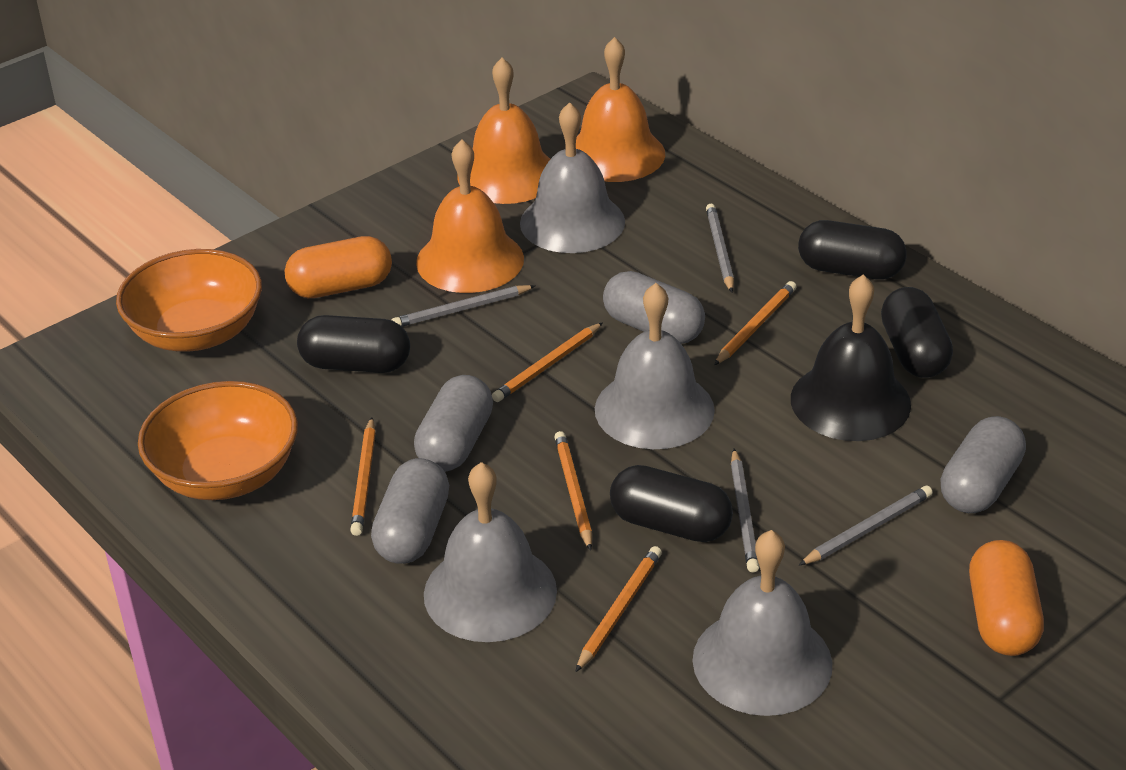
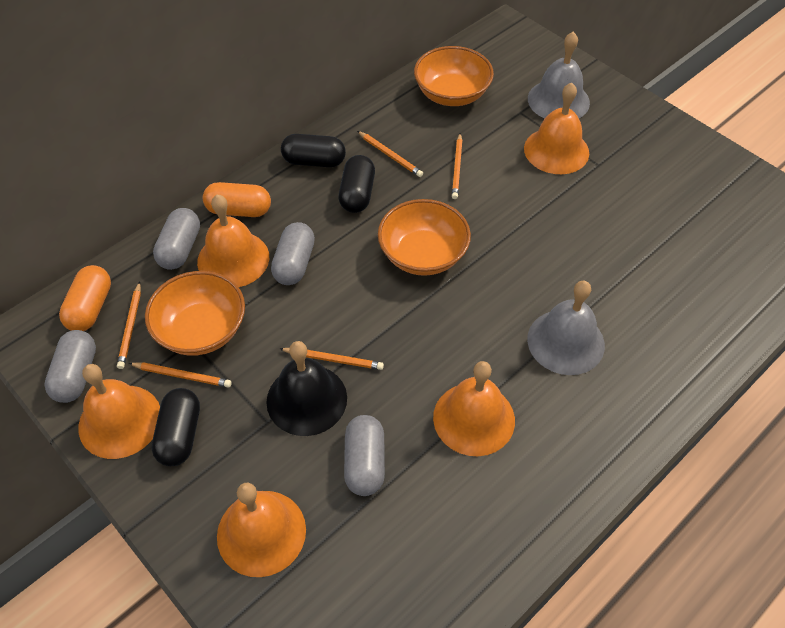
black capsule: 4 -> 3
grey bell: 4 -> 2
grey pencil: 4 -> 0
orange bell: 3 -> 5
orange bowl: 2 -> 3

